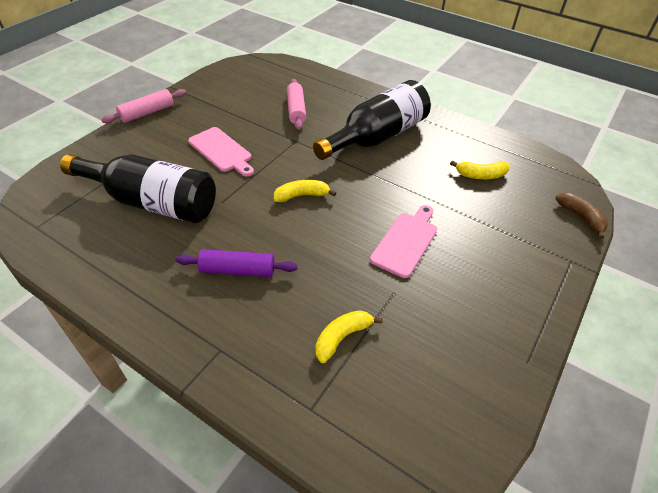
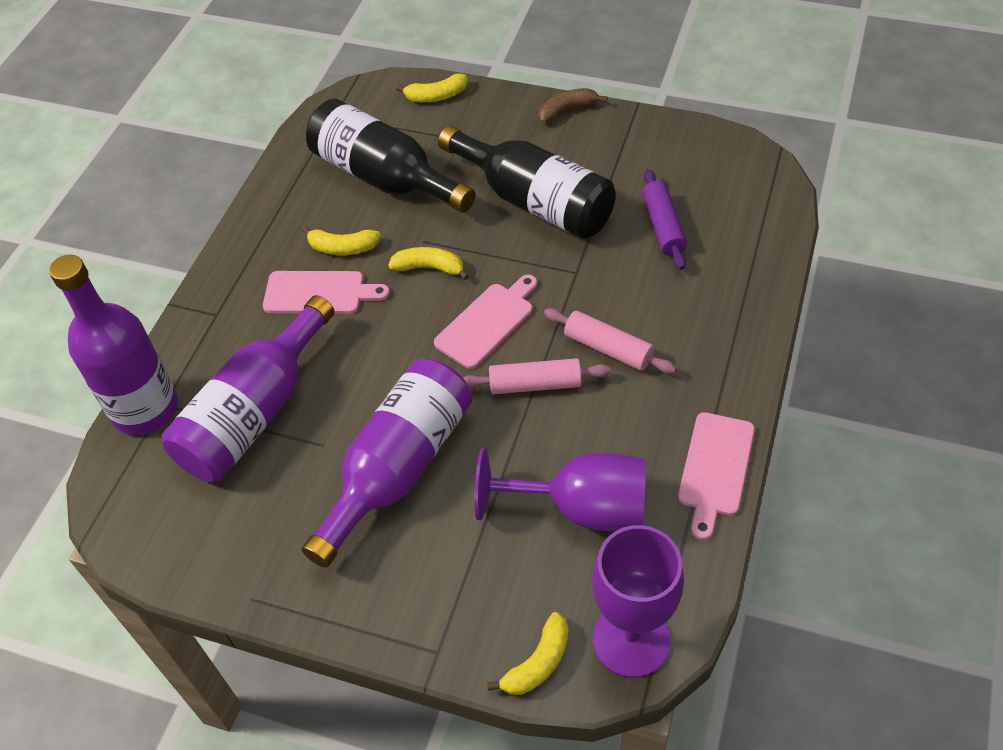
pink cutting board: 2 -> 3
purple bottle: 0 -> 3
purple goblet: 0 -> 2
yellow banana: 3 -> 4

